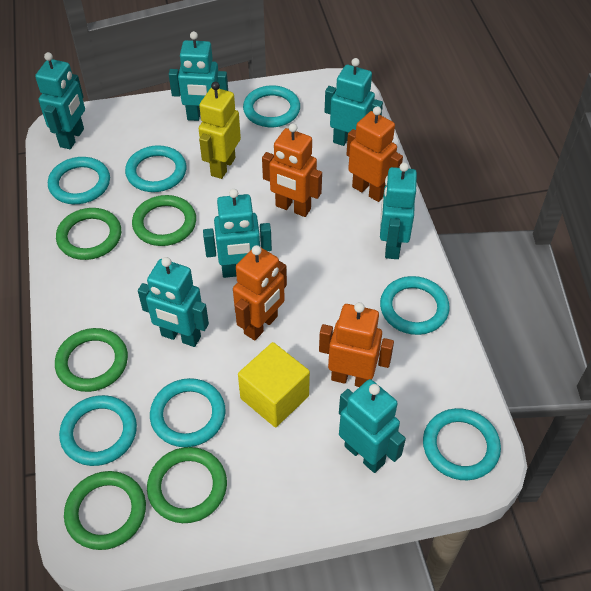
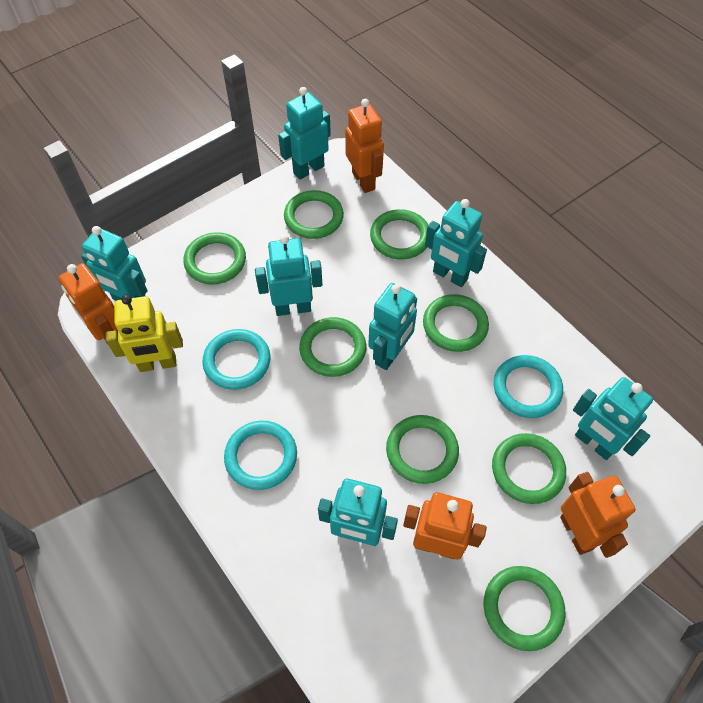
green ring: 5 -> 8
turquoise ring: 7 -> 3
yellow cube: 1 -> 0

